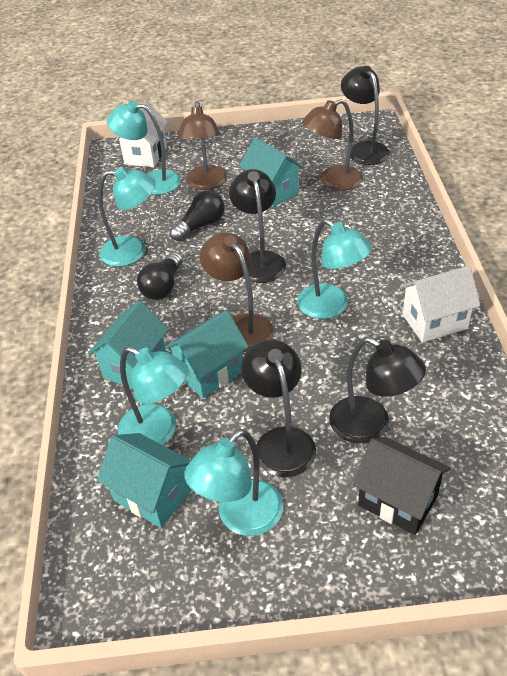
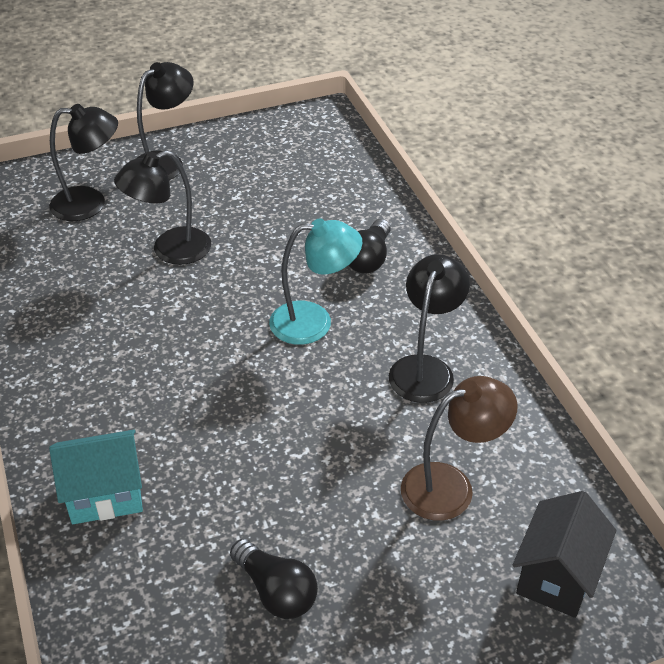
brown lamp: 3 -> 1
turquoise house: 4 -> 1
turquoise lamp: 5 -> 1
white house: 2 -> 0

